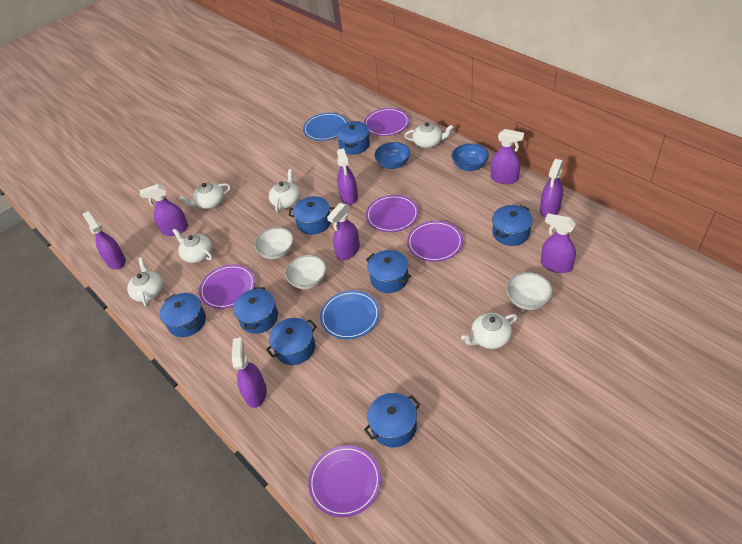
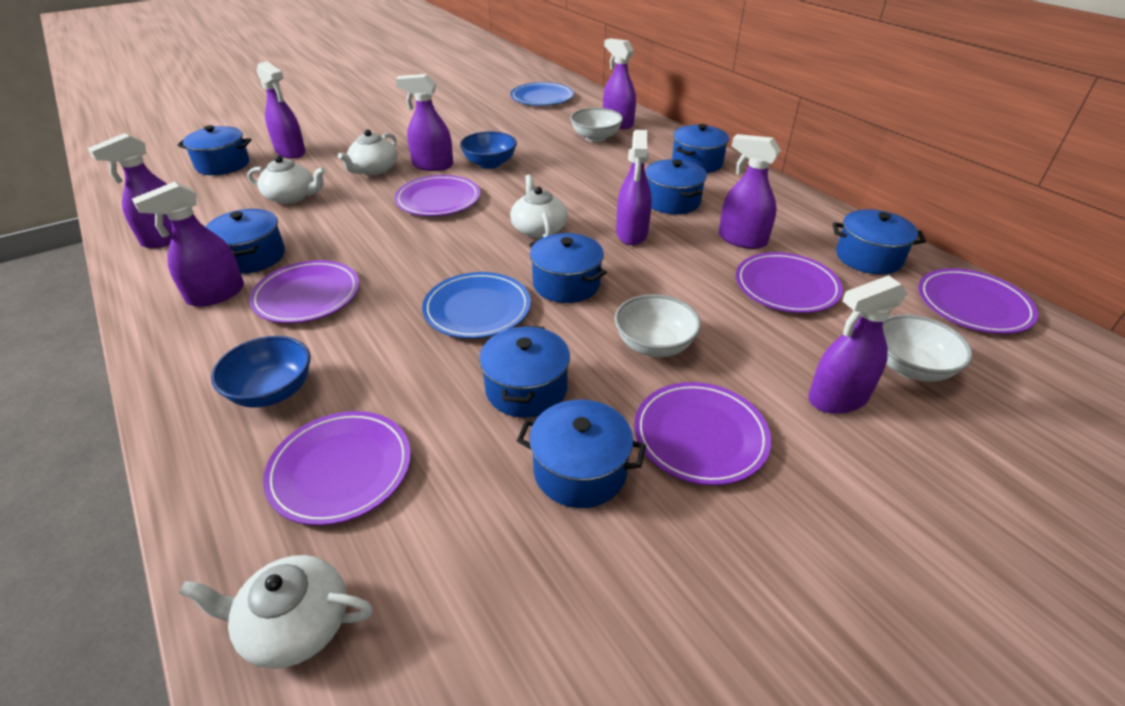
purple plate: 5 -> 6
white teapot: 6 -> 4

